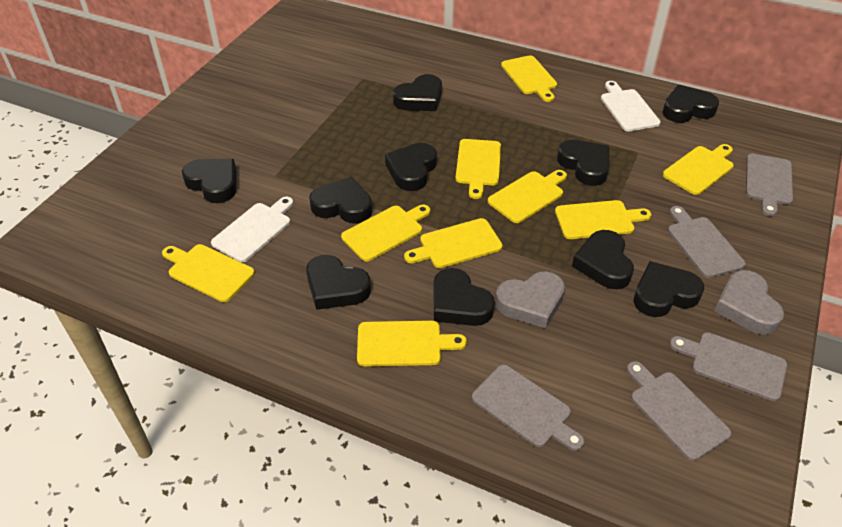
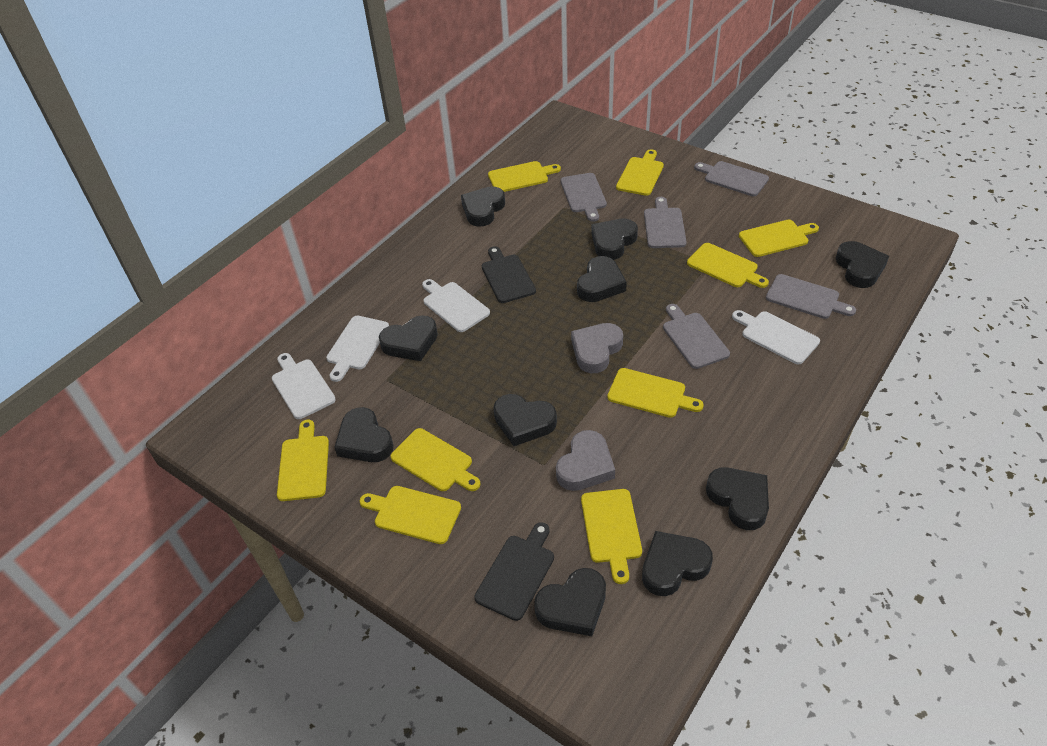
black cutting board: 0 -> 2
white cutting board: 2 -> 4

